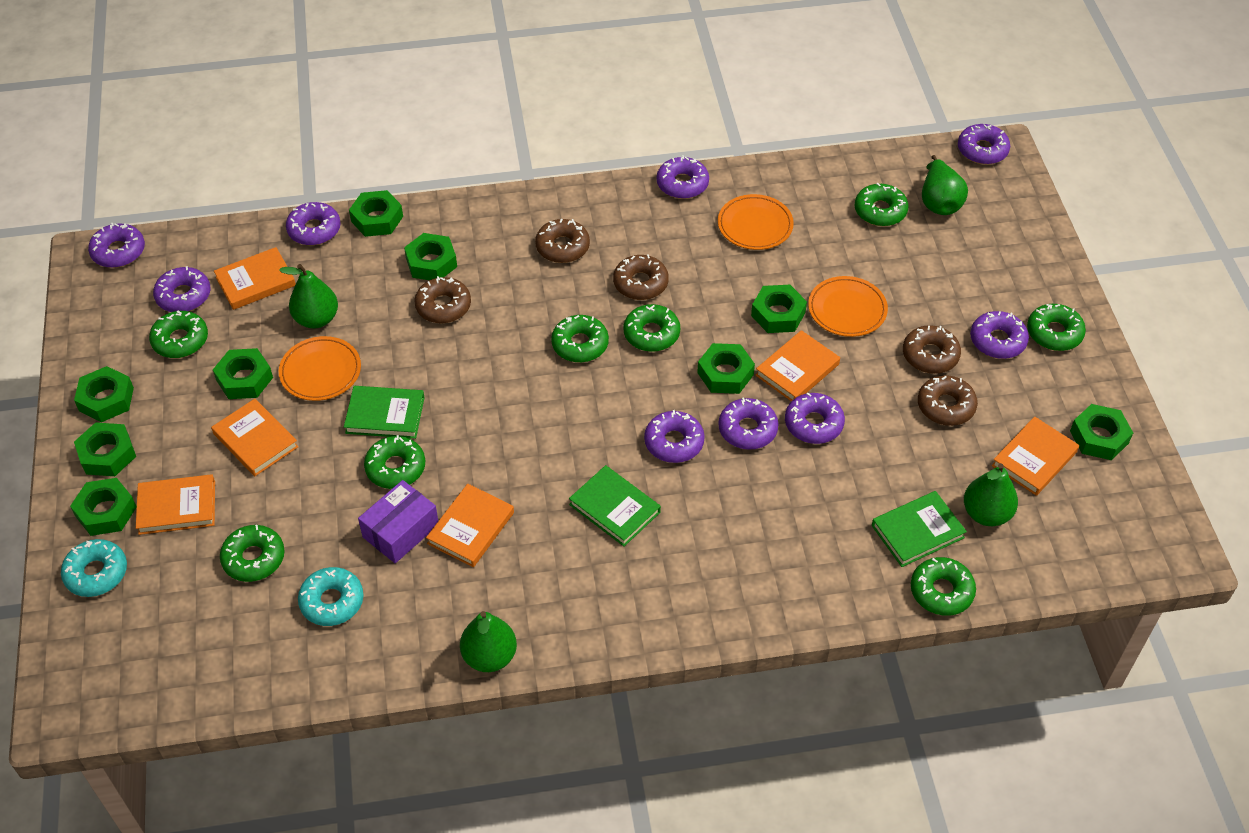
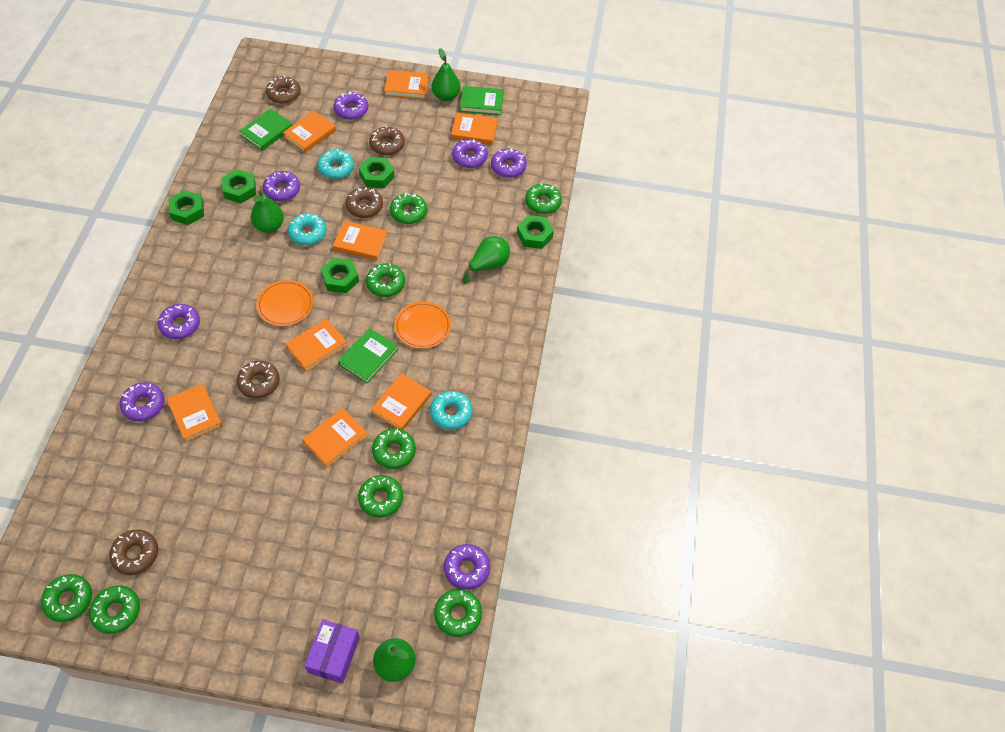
green nut: 9 -> 5
orange book: 6 -> 8
orange plate: 3 -> 2
purple donut: 9 -> 7
turquoise donut: 2 -> 3

